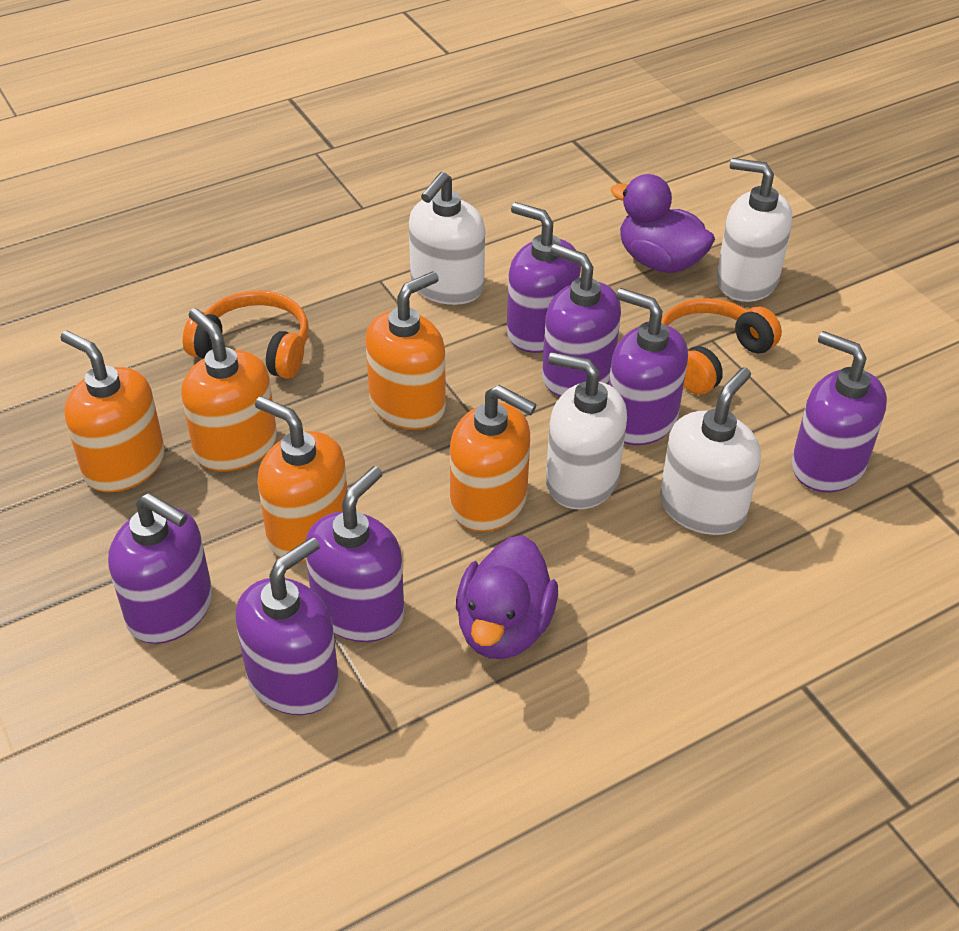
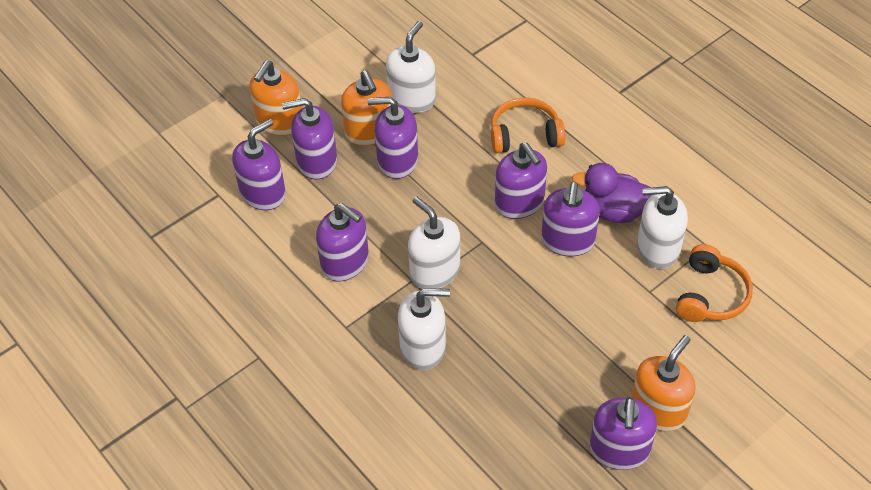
orange soap dispenser: 5 -> 3
purple duck: 2 -> 1

